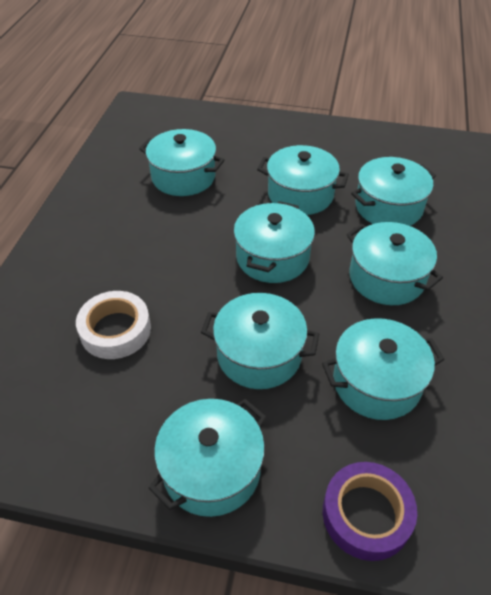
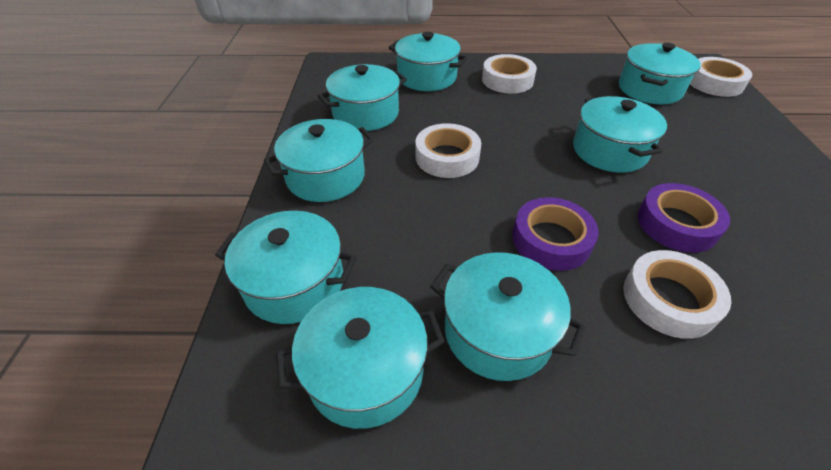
purple tape: 1 -> 2
white tape: 1 -> 4

